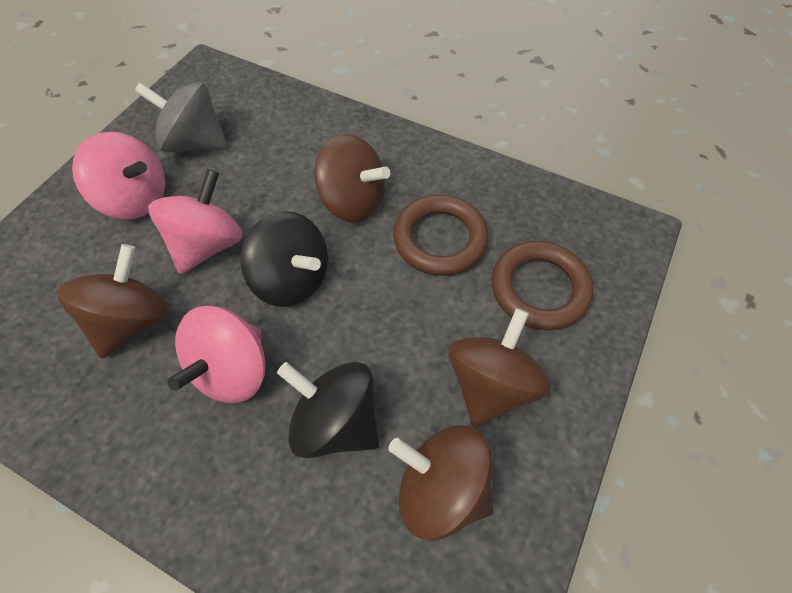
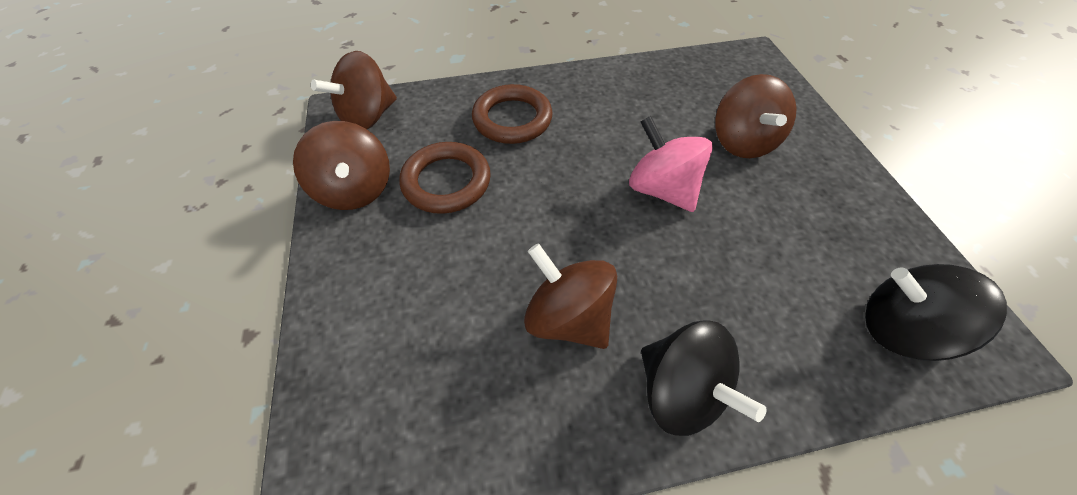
grey spinning top: 1 -> 0
pink spinning top: 3 -> 1

